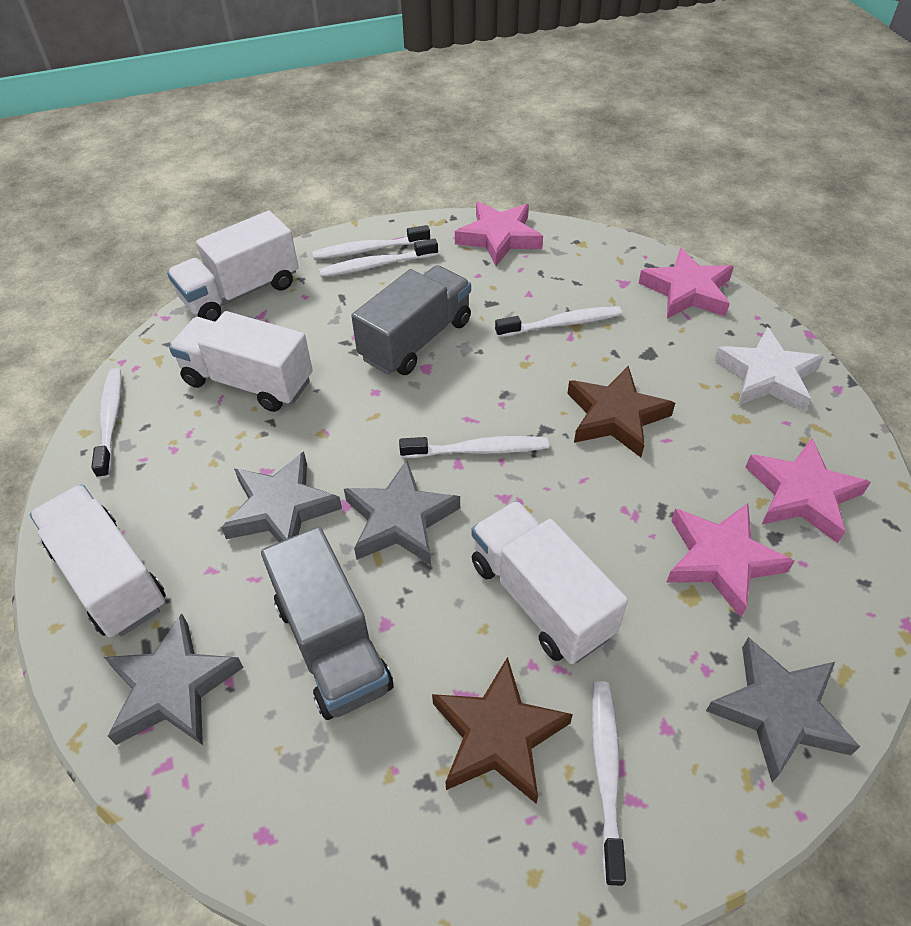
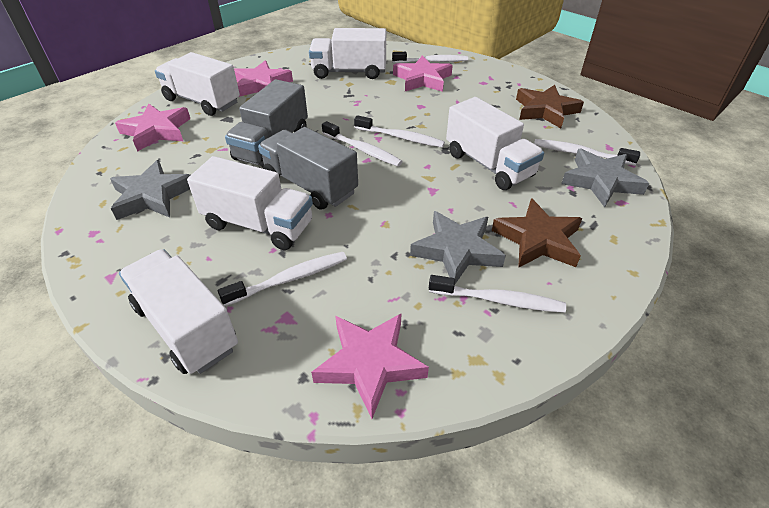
grey star: 4 -> 3
white star: 1 -> 0
white truck: 4 -> 5

